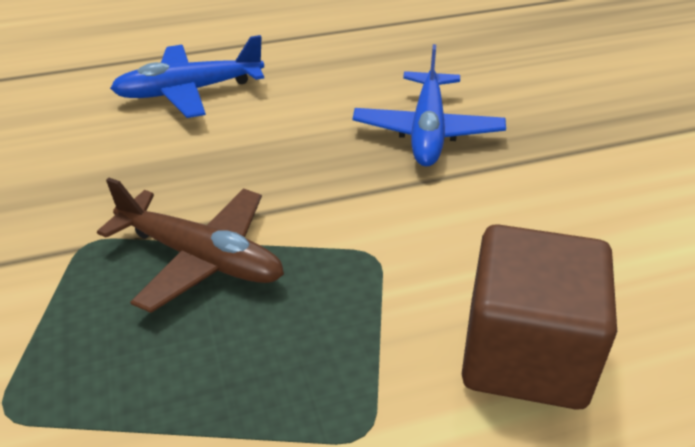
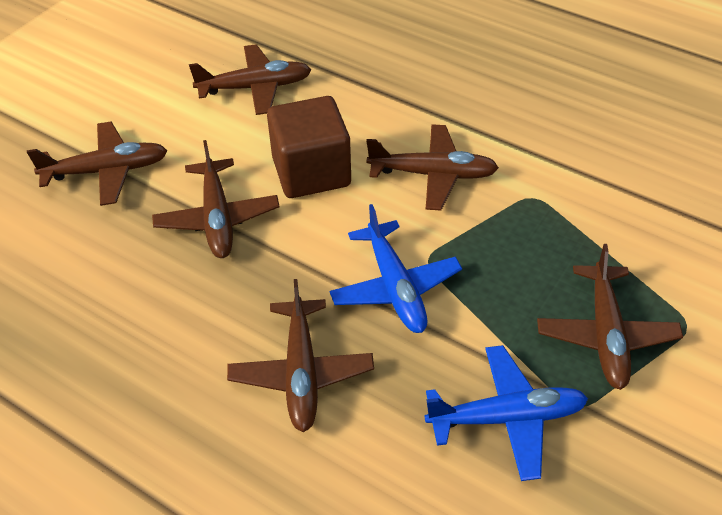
brown plane: 1 -> 6

